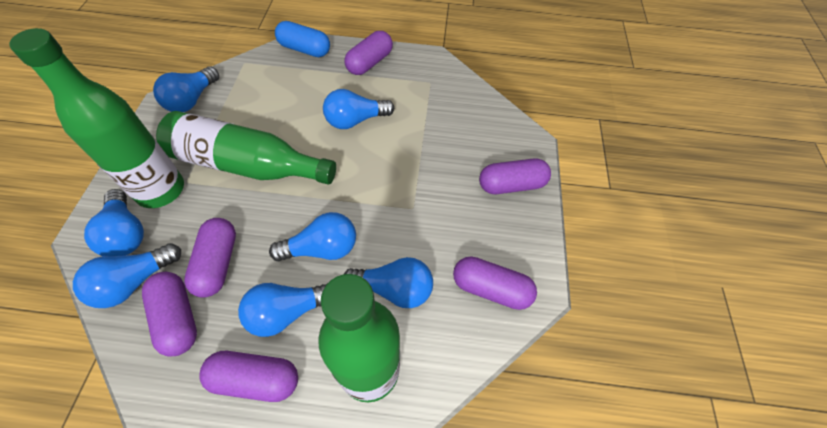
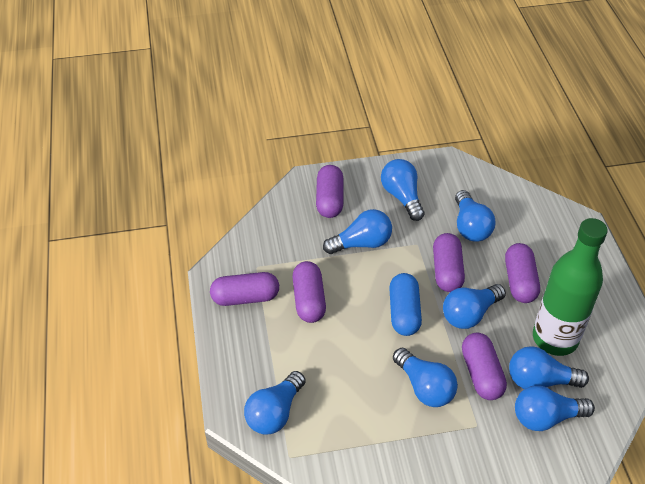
blue light bulb: 7 -> 8
green bottle: 3 -> 1

